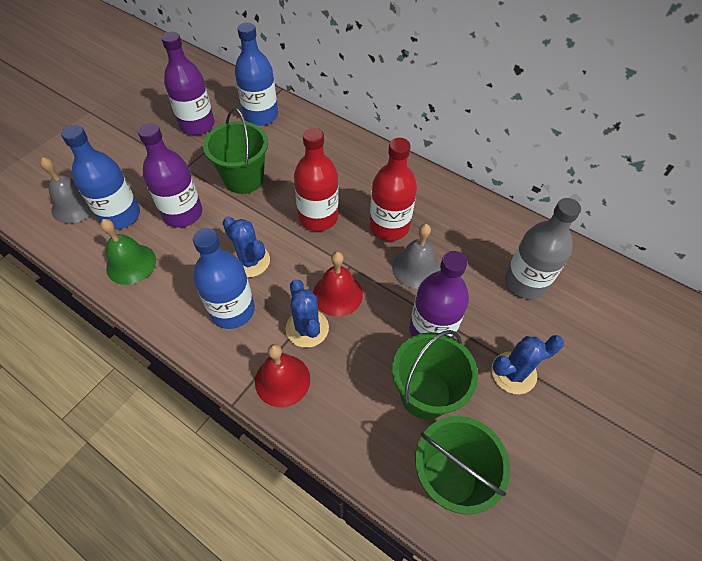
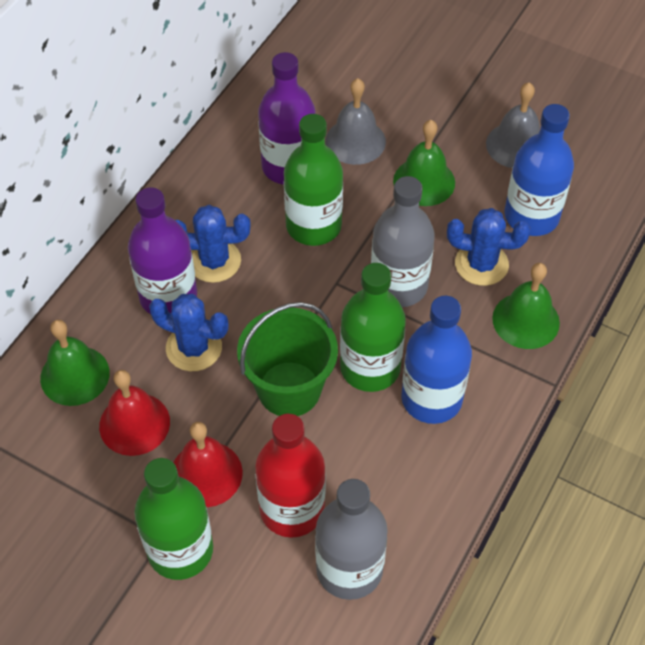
blue bottle: 3 -> 2
green bell: 1 -> 3
green bottle: 0 -> 3
green bucket: 3 -> 1
grey bottle: 1 -> 2
purple bottle: 3 -> 2
red bottle: 2 -> 1

